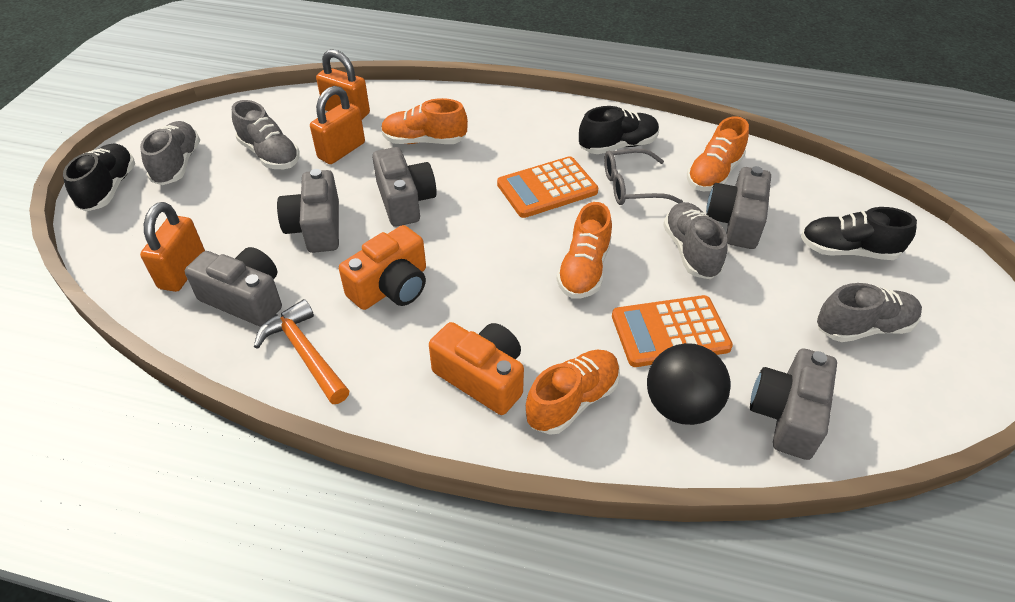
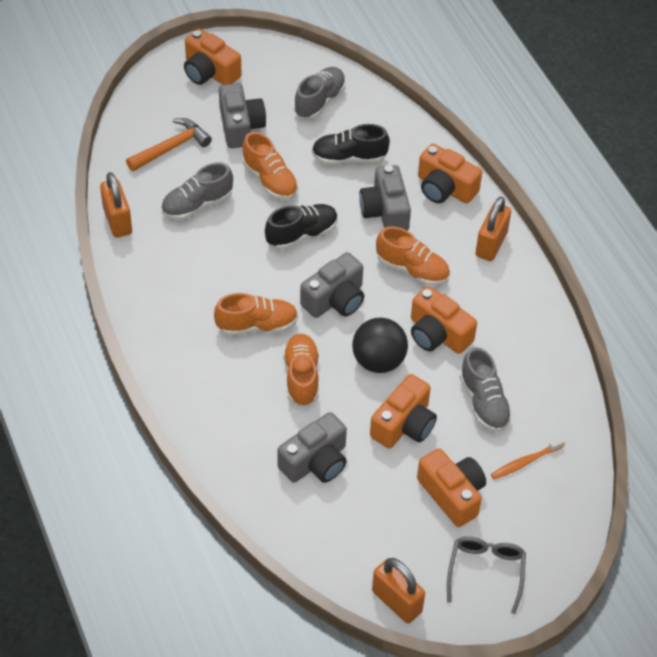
black shoe: 3 -> 2
grey camera: 5 -> 4
grey shoe: 4 -> 3
orange calculator: 2 -> 0
orange camera: 2 -> 5
orange toothbrush: 0 -> 1

